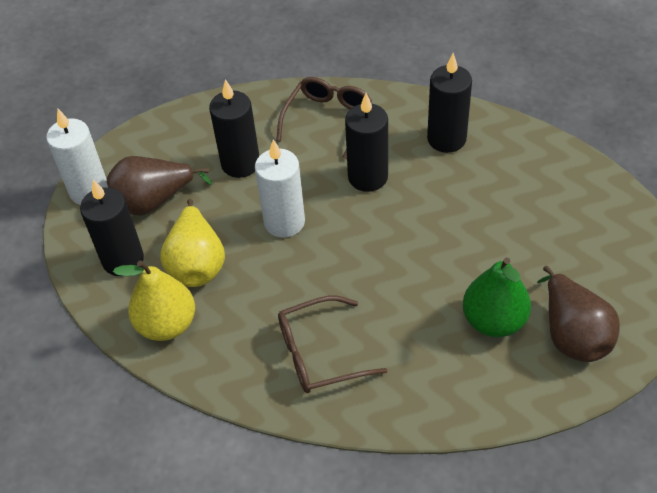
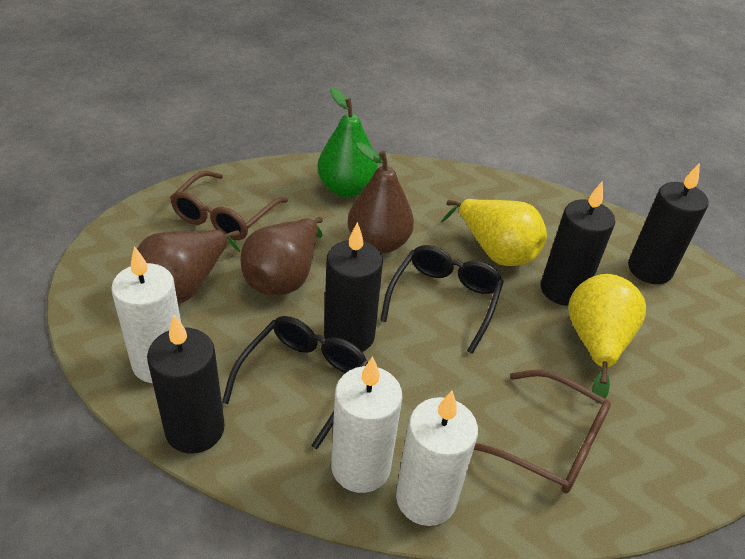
black glasses: 0 -> 2
brown pear: 2 -> 3
white candle: 2 -> 3

